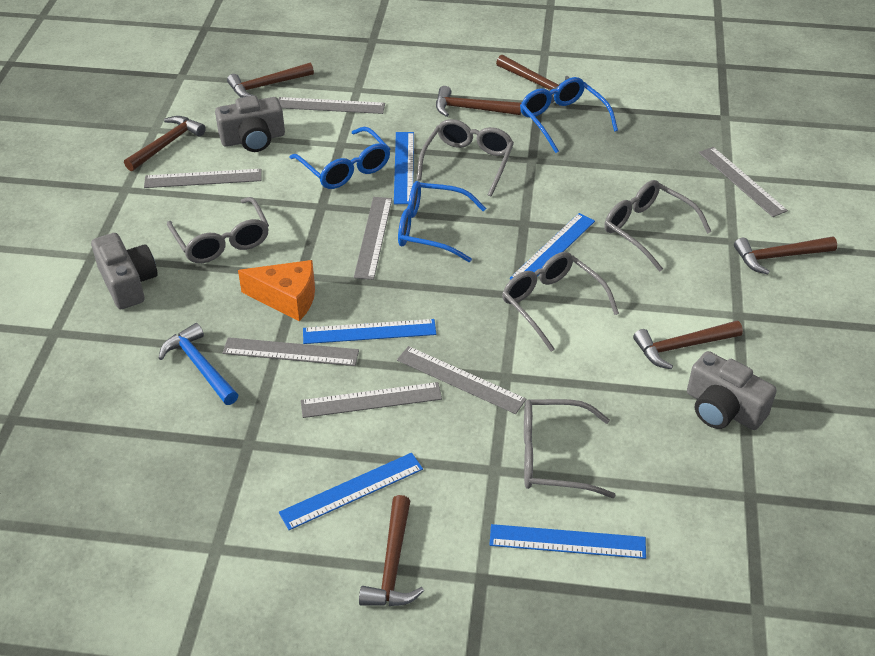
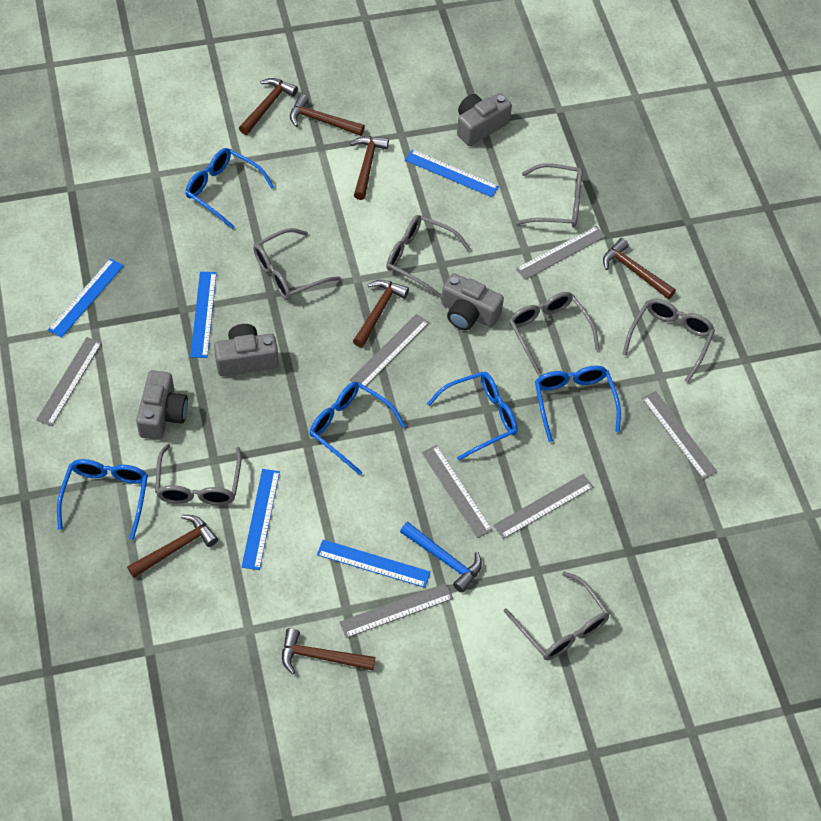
blue glasses: 3 -> 5
grey camera: 3 -> 4
grey glasses: 5 -> 7
orange cheese: 1 -> 0

